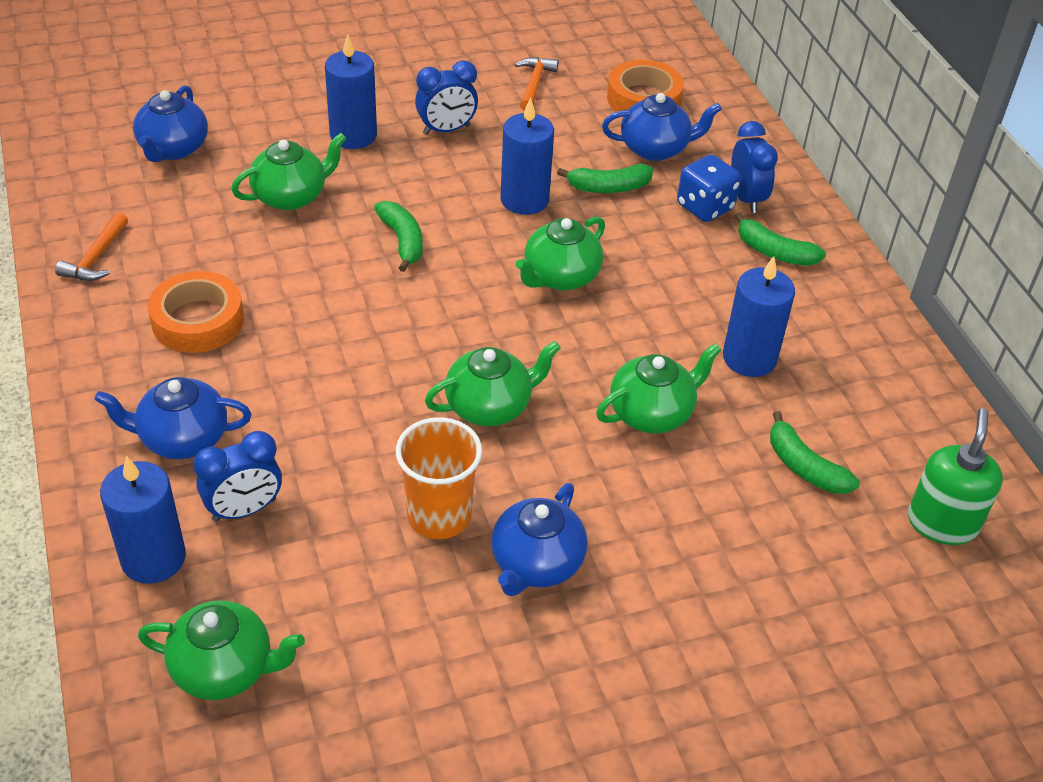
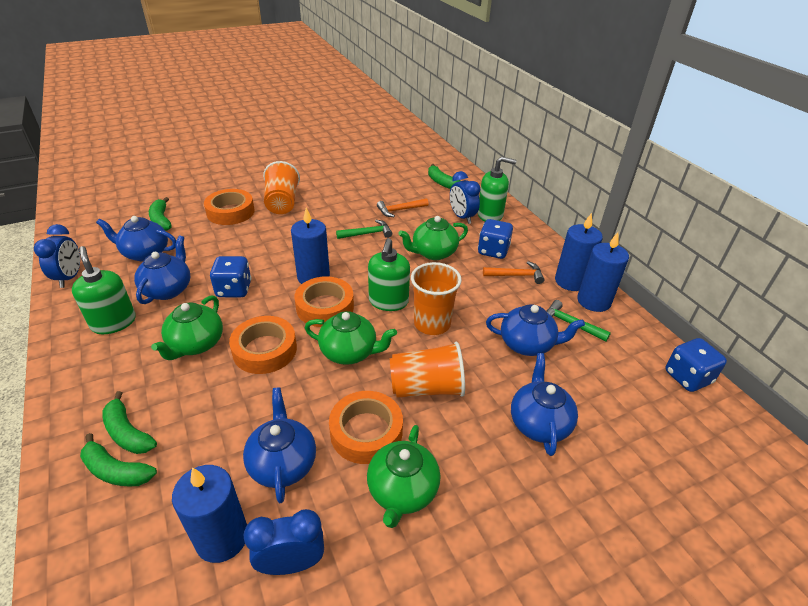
blue dice: 1 -> 3
blue teapot: 4 -> 5
green hammer: 0 -> 2
green soap dispenser: 1 -> 3
green teapot: 5 -> 4
orange cup: 1 -> 3
orange tape: 2 -> 4

